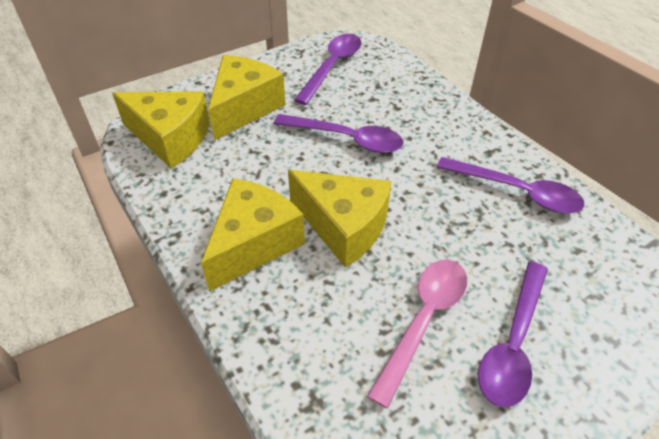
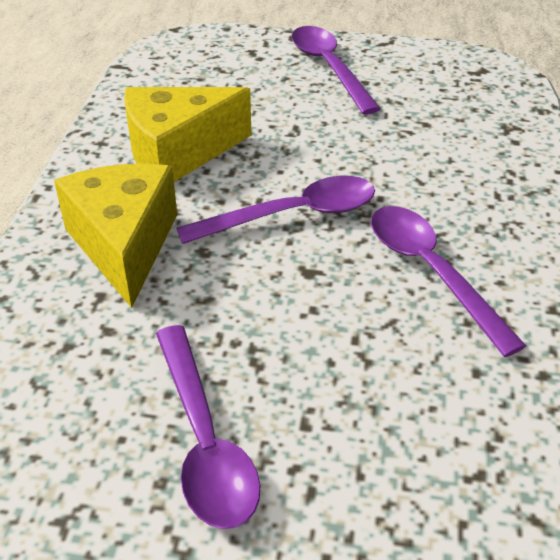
pink spoon: 1 -> 0
yellow cheese: 4 -> 2

